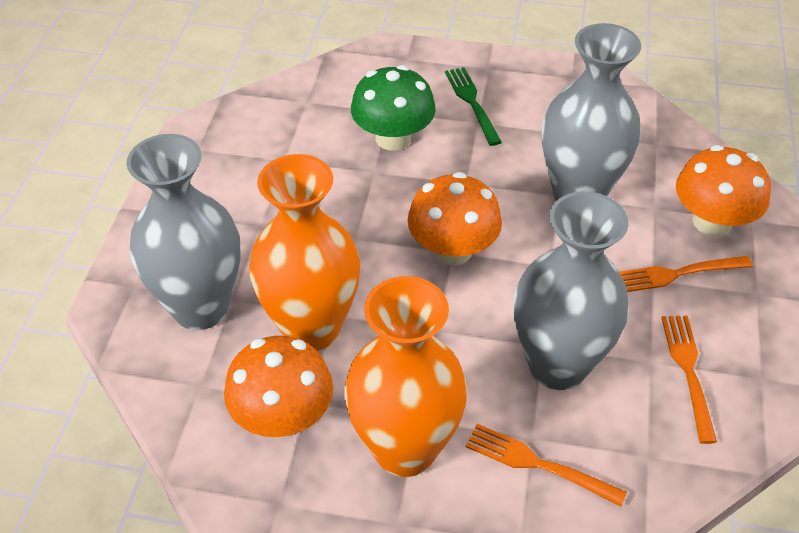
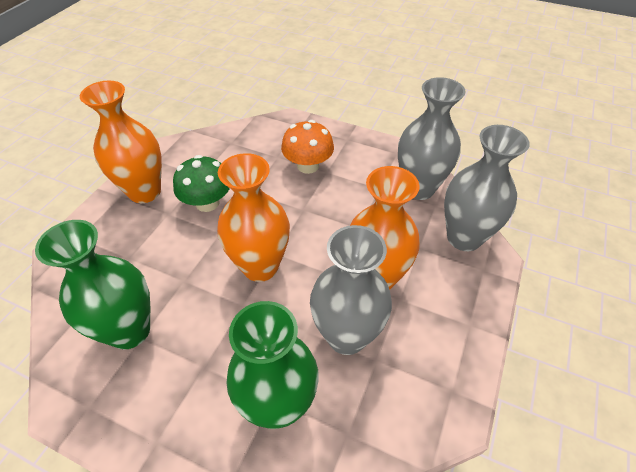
green fork: 1 -> 0
green vase: 0 -> 2
orange fork: 3 -> 0
orange mushroom: 3 -> 1
orange vase: 2 -> 3

